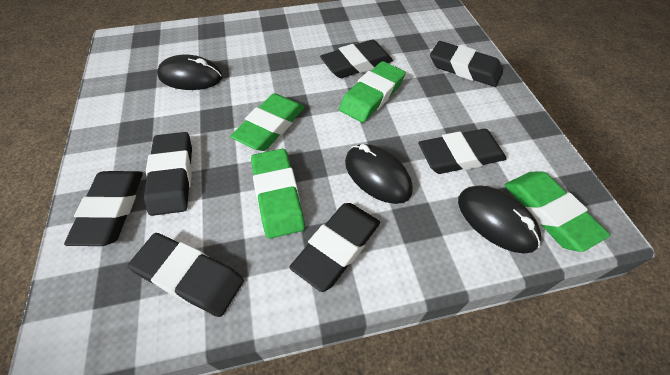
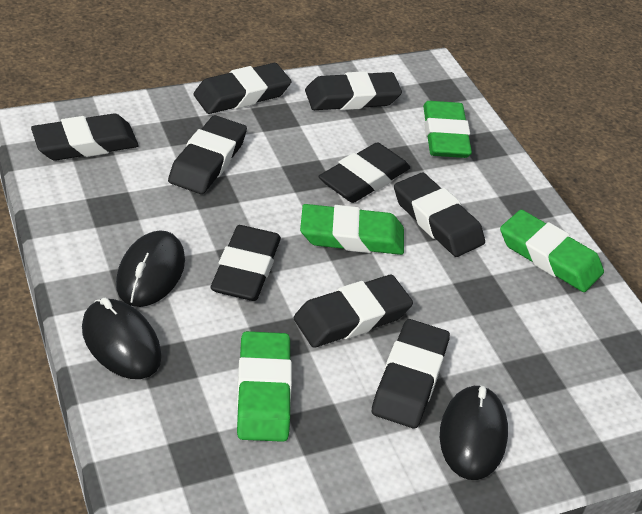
black eraser: 7 -> 9

